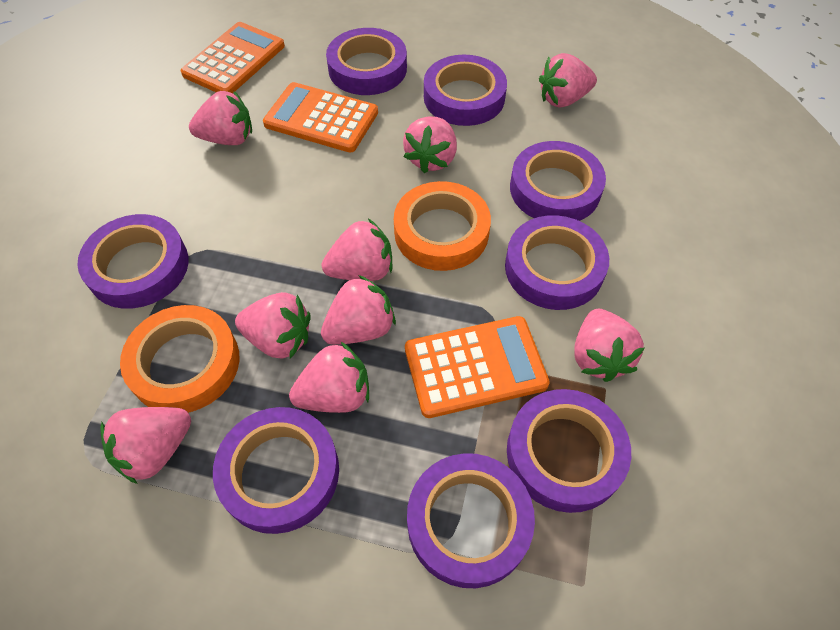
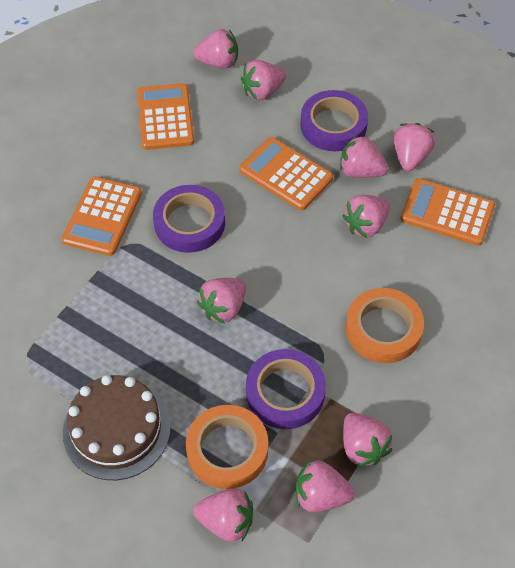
brown cake: 0 -> 1
orange calculator: 3 -> 4
purple tape: 8 -> 3

